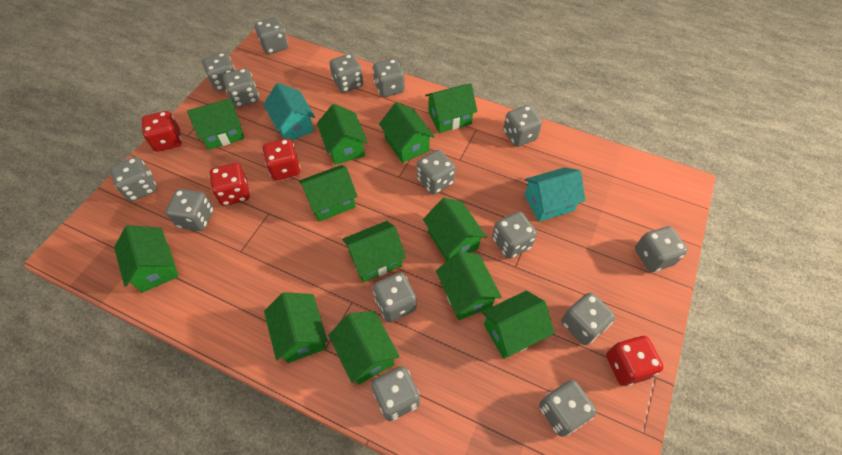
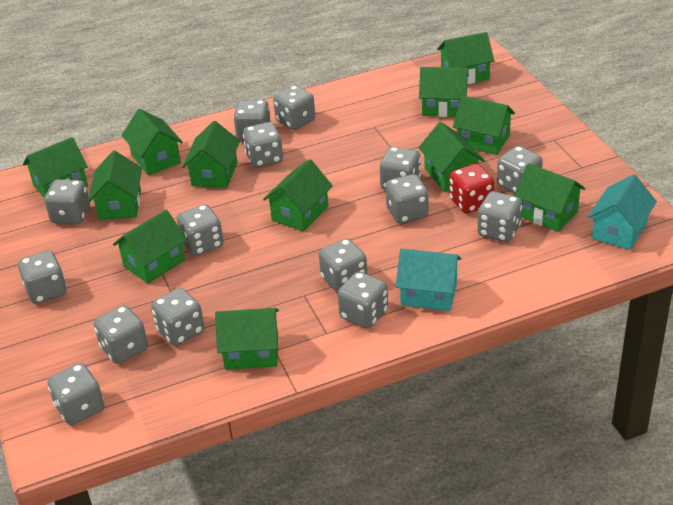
red dice: 4 -> 1

